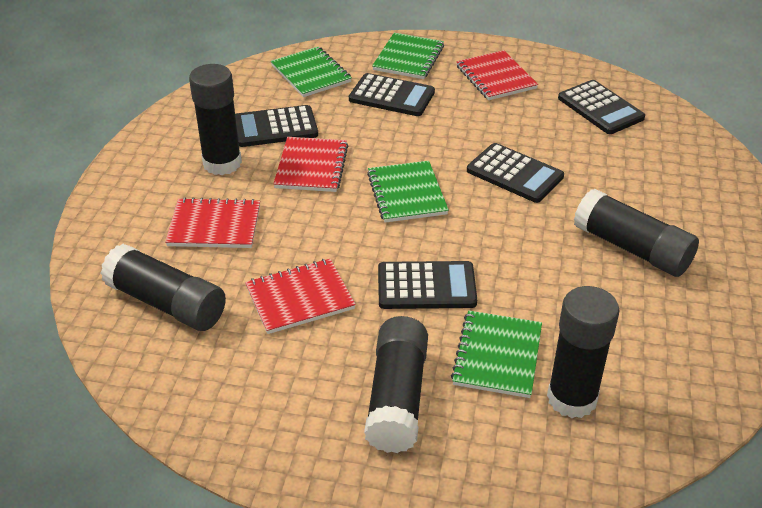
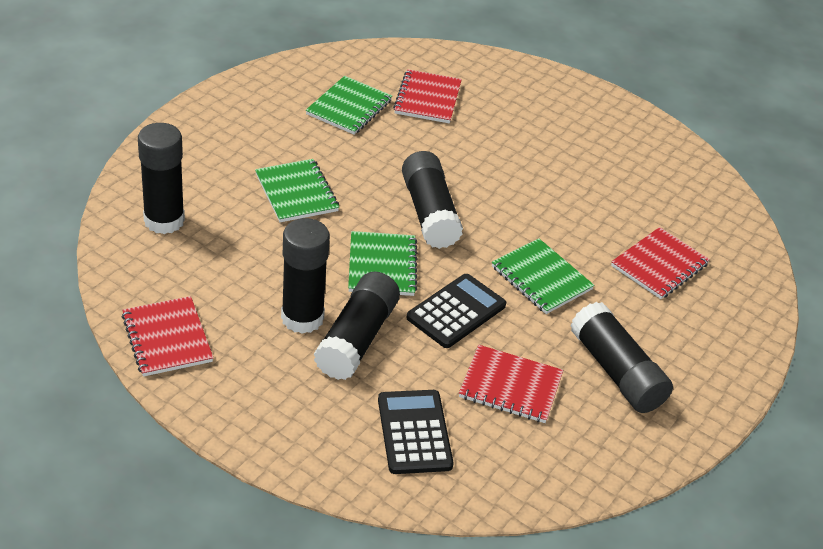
black calculator: 5 -> 2

